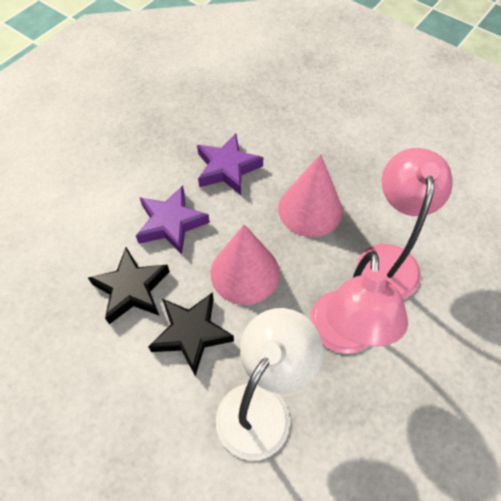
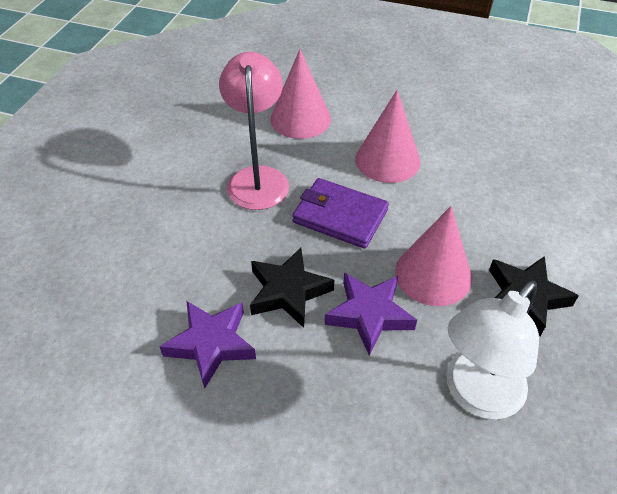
pink cone: 2 -> 3
pink lamp: 2 -> 1
purple wallet: 0 -> 1

